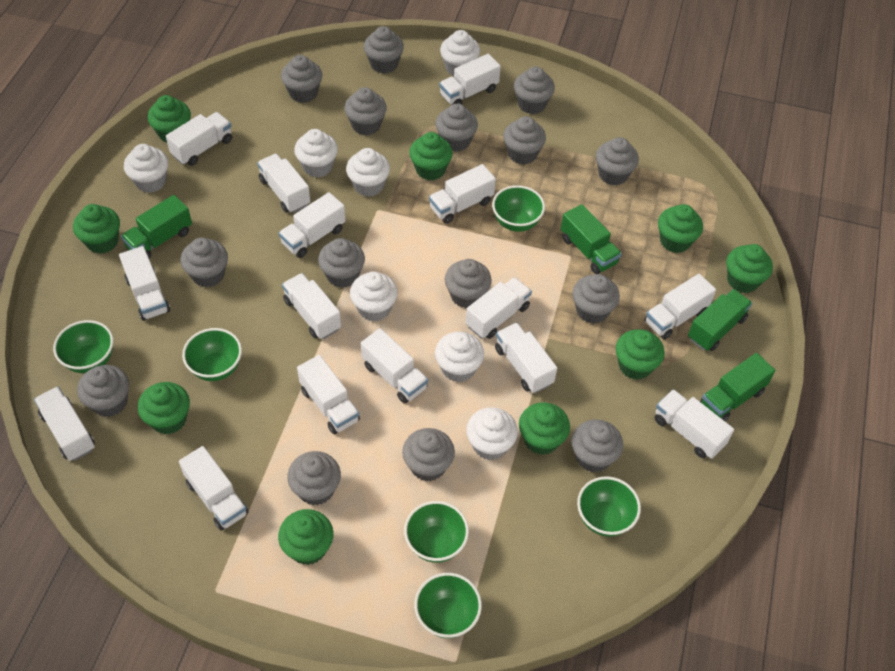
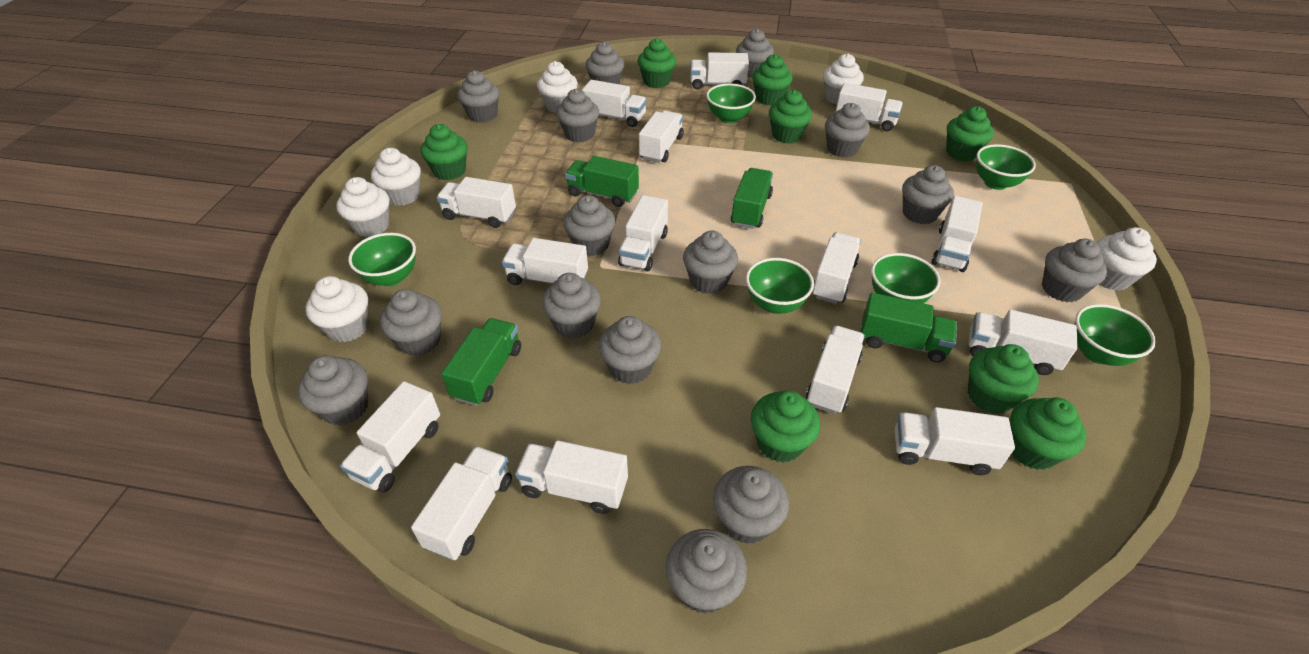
green cupcake: 9 -> 8
white cupcake: 7 -> 6

